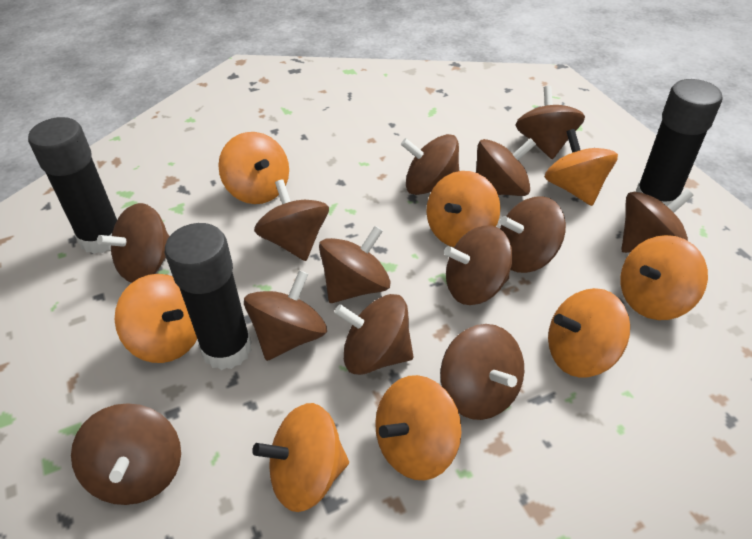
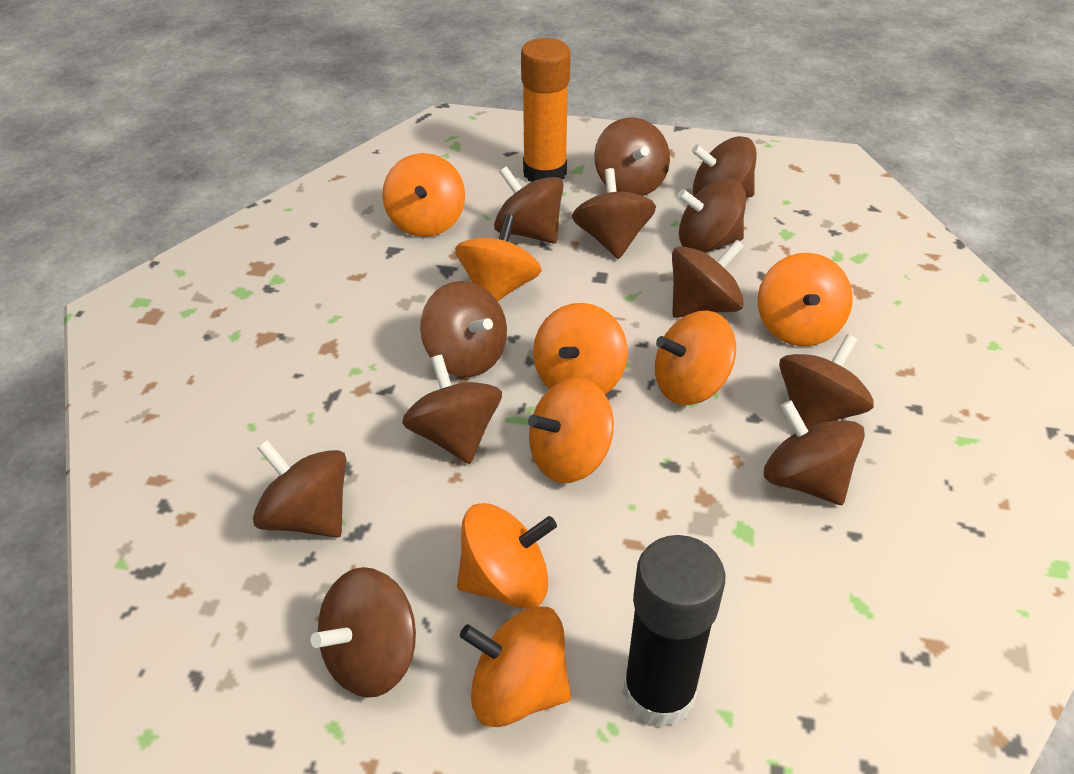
black glue stick: 3 -> 1
brown spinning top: 13 -> 12
orange glue stick: 0 -> 1

